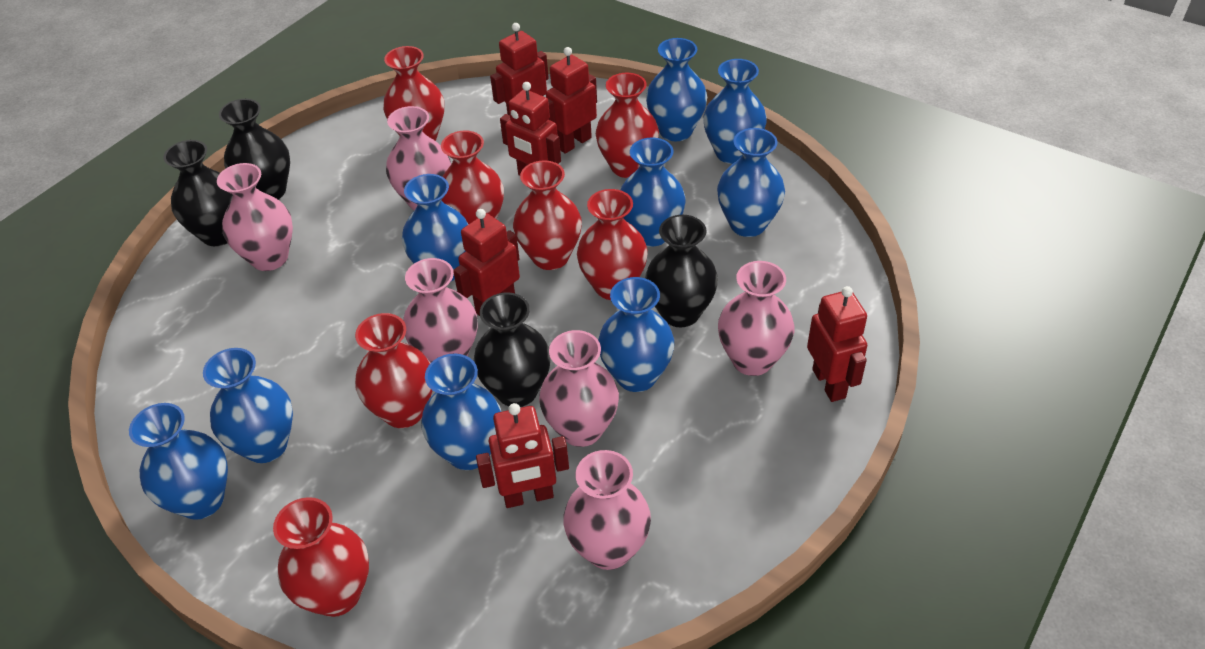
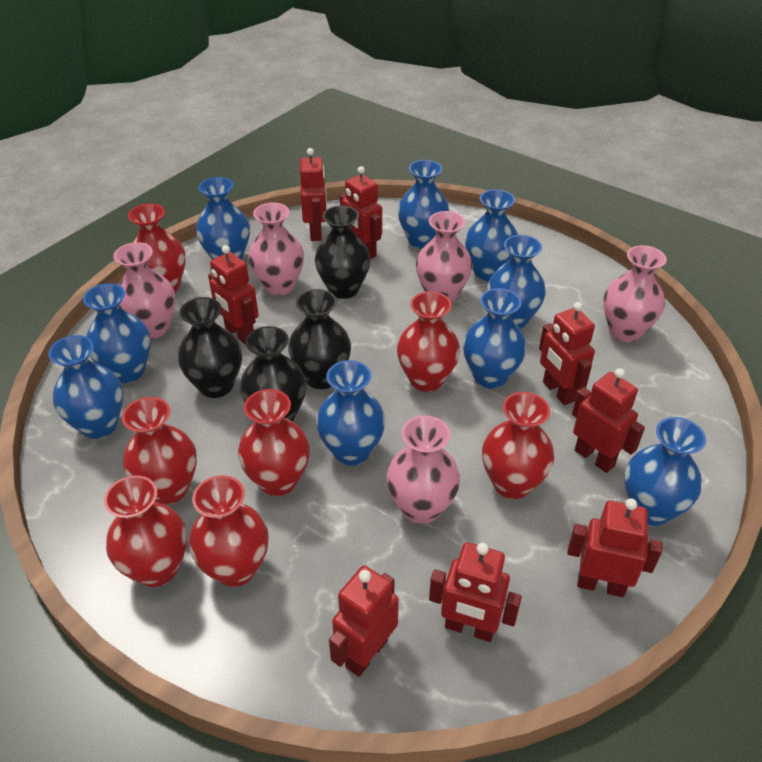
pink vase: 6 -> 5
red robot: 6 -> 8

